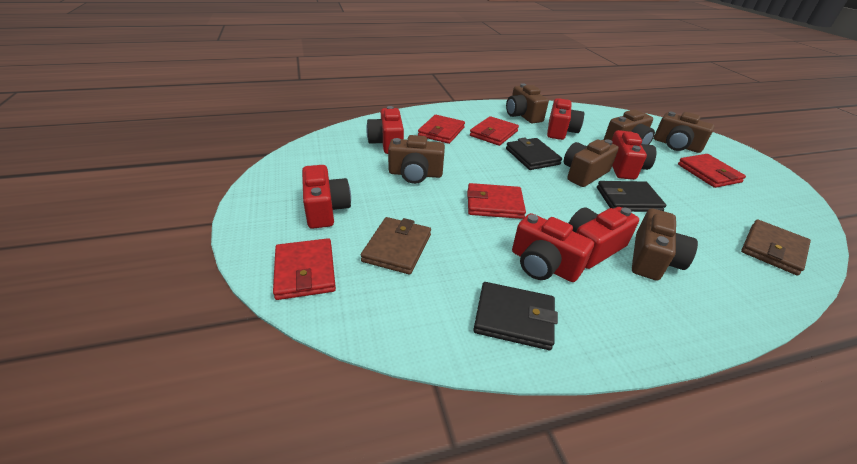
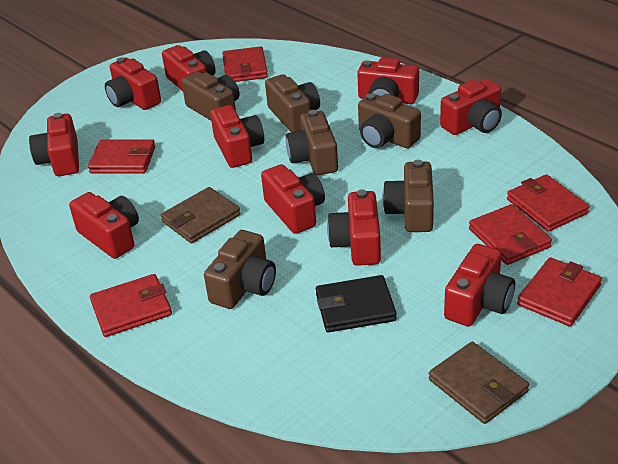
black wallet: 3 -> 1
red camera: 6 -> 10
red wallet: 5 -> 6

